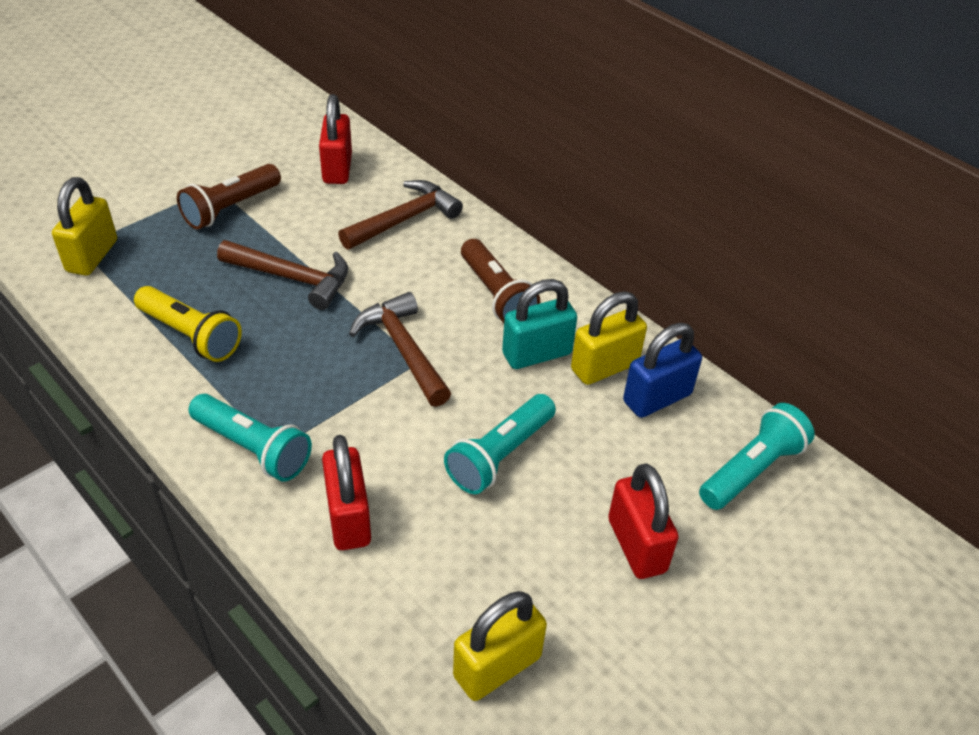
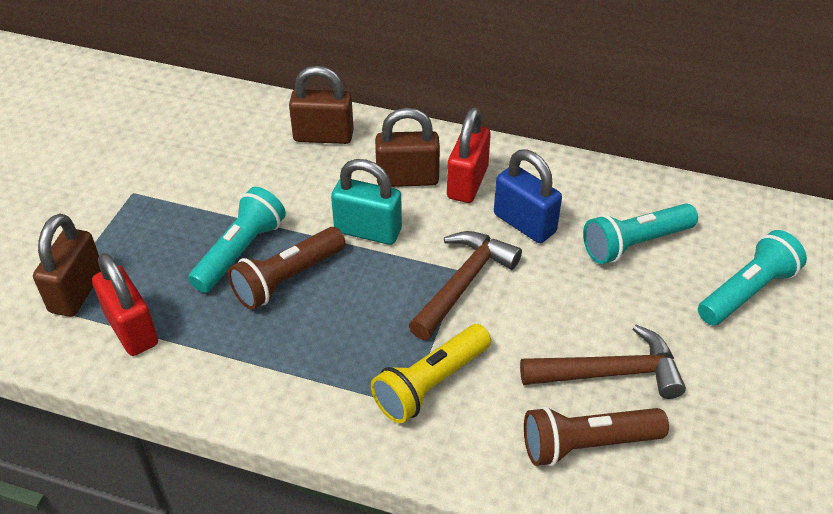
brown hammer: 3 -> 2
brown padlock: 0 -> 3
red padlock: 3 -> 2
yellow padlock: 3 -> 0

